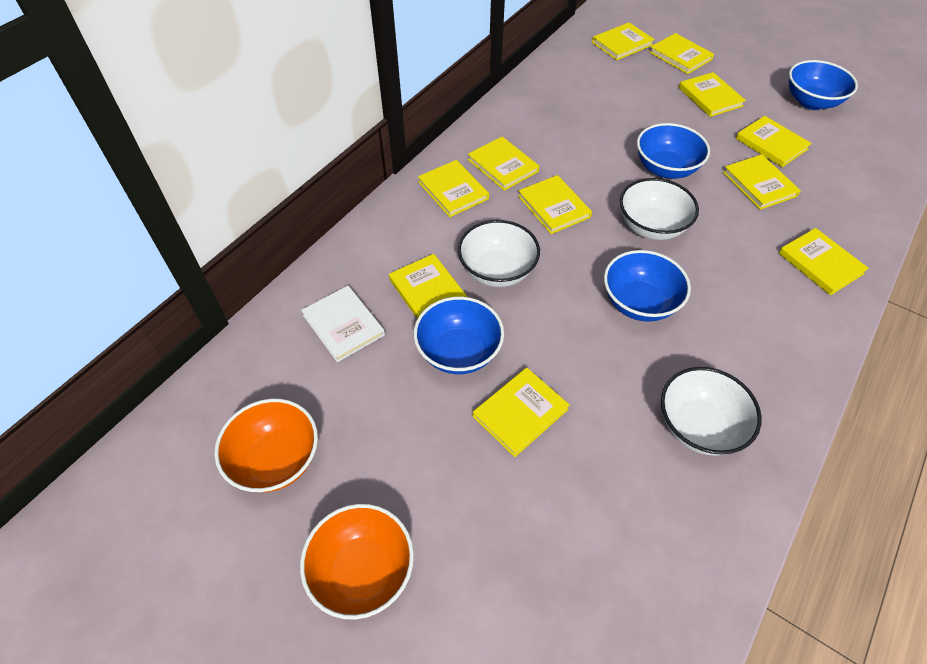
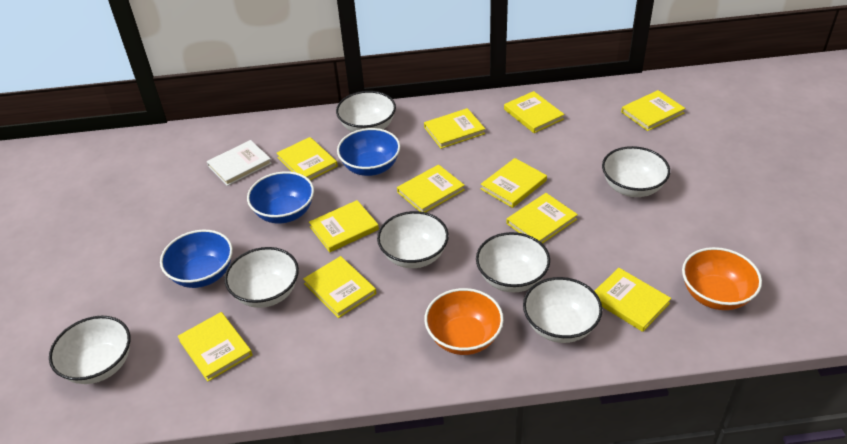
blue bowl: 4 -> 3
white bowl: 3 -> 7

